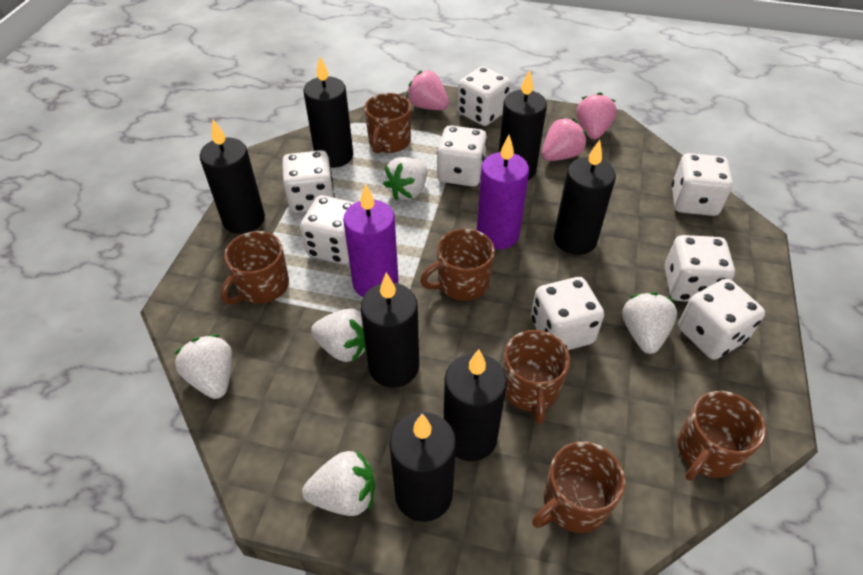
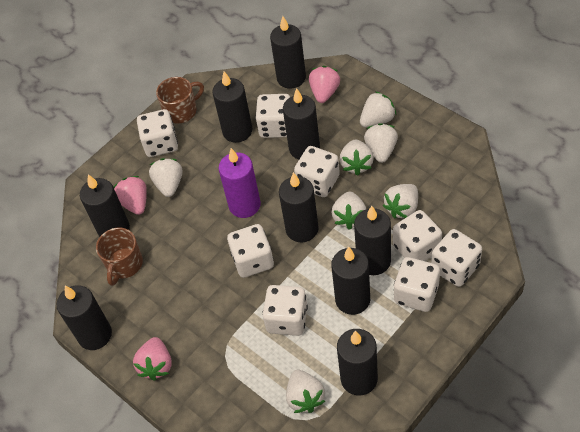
black candle: 7 -> 9
brown mug: 6 -> 2
purple candle: 2 -> 1
white strawberry: 5 -> 7

